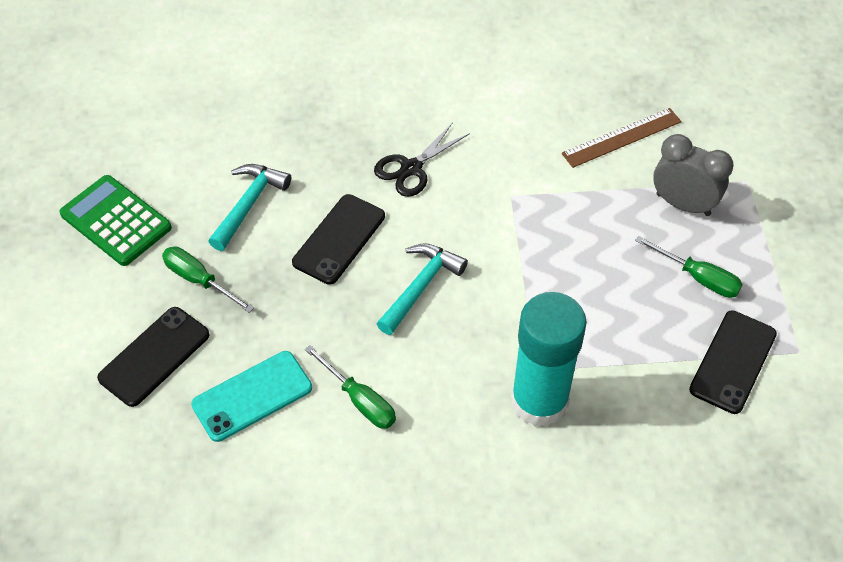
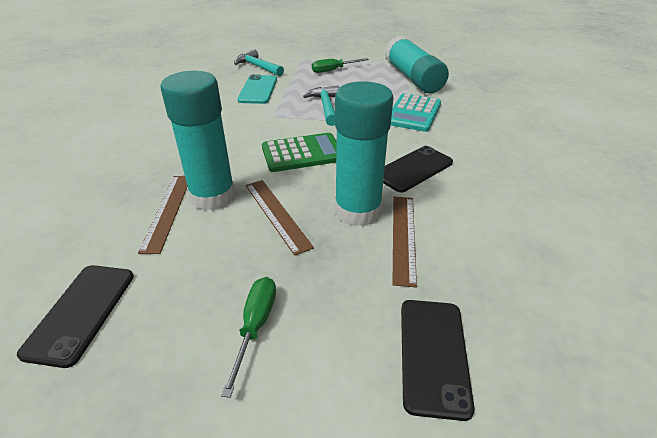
black scissors: 1 -> 0
brown ruler: 1 -> 3
green screwdriver: 3 -> 2
grey clock: 1 -> 0
turquoise calculator: 0 -> 1
turquoise glue stick: 1 -> 3

